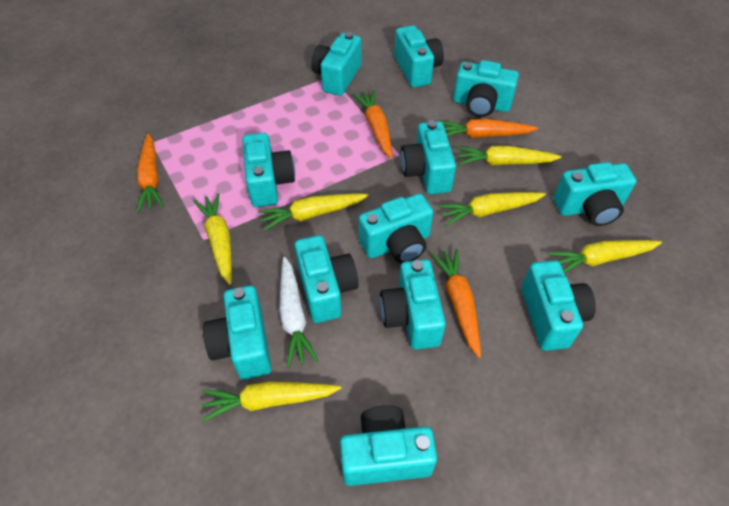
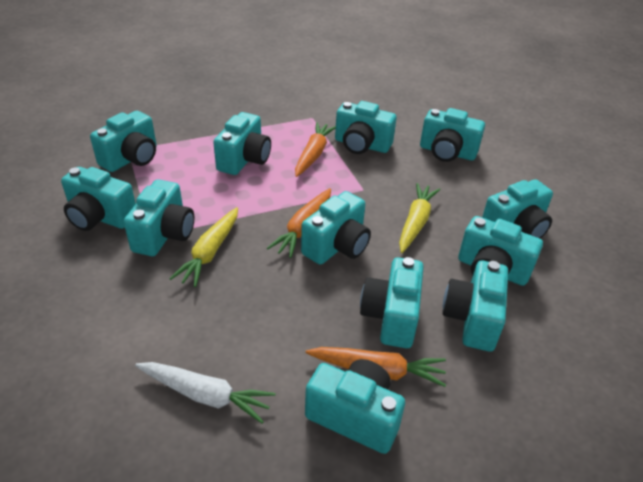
orange carrot: 4 -> 3
yellow carrot: 6 -> 2

